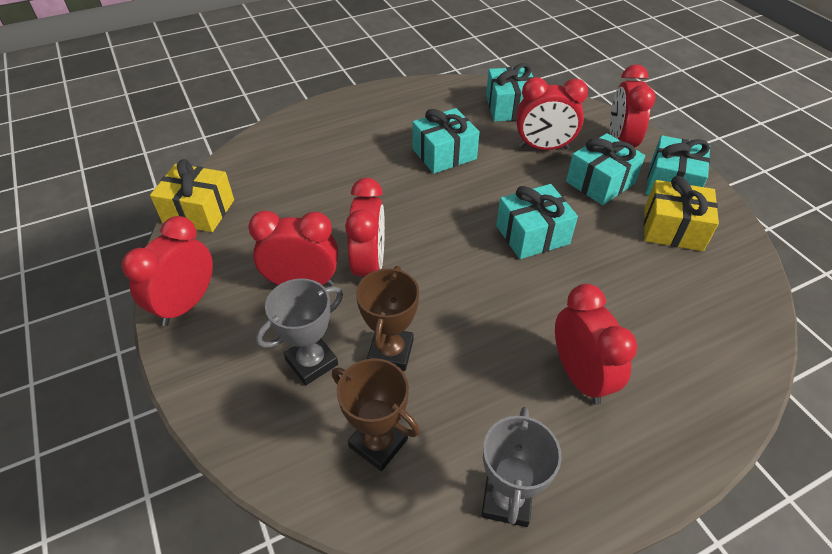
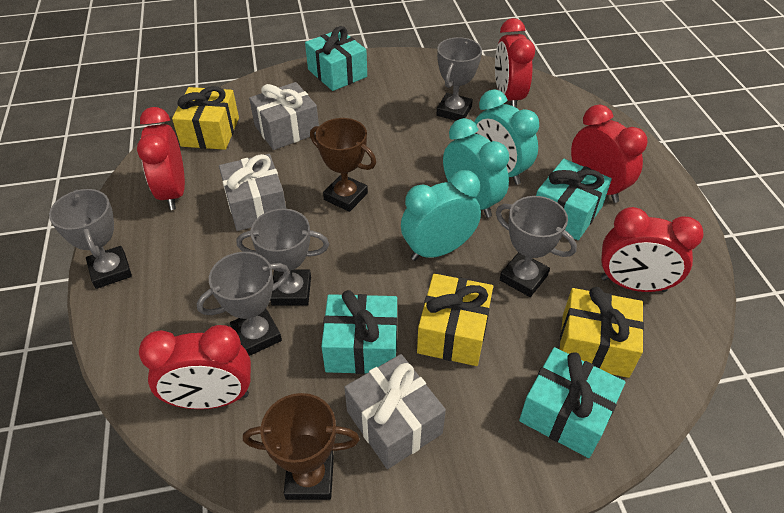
grey gift: 0 -> 3
grey trophy: 2 -> 5
red clock: 6 -> 5
turquoise clock: 0 -> 3
turquoise gift: 5 -> 4
yellow gift: 2 -> 3

